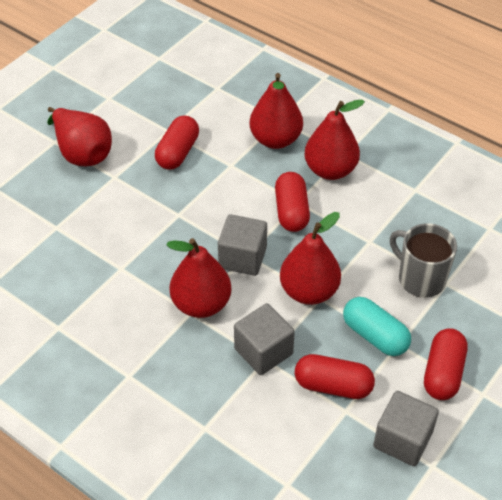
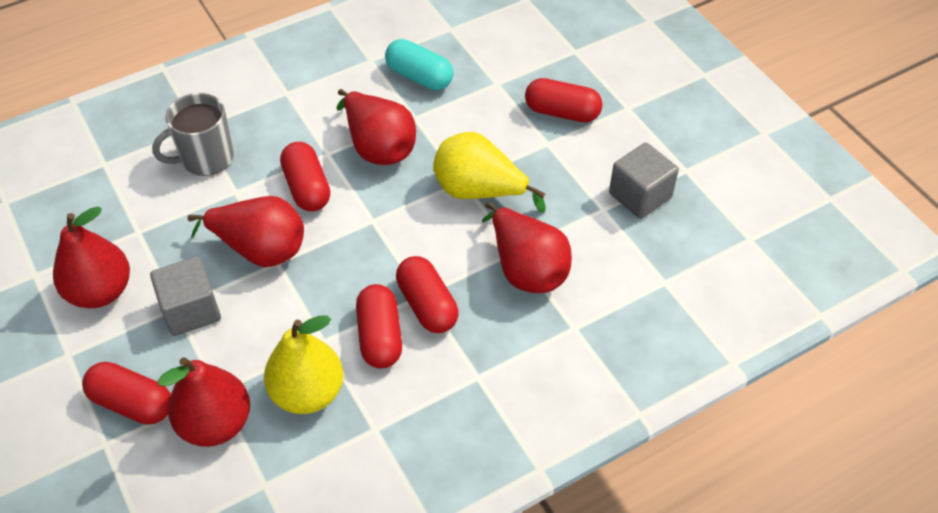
grey cube: 3 -> 2
red capsule: 4 -> 5
yellow pear: 0 -> 2

